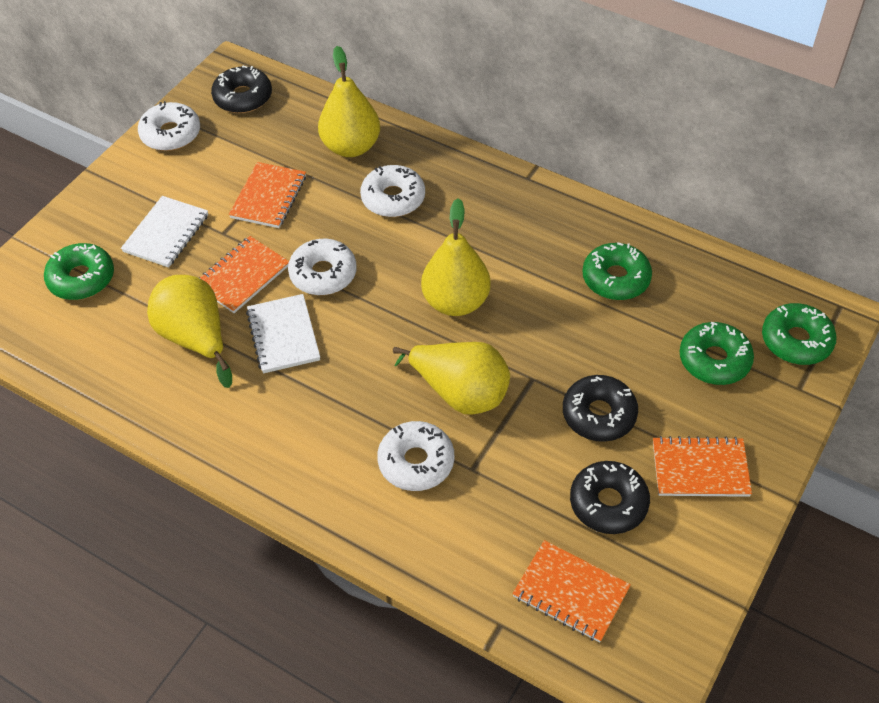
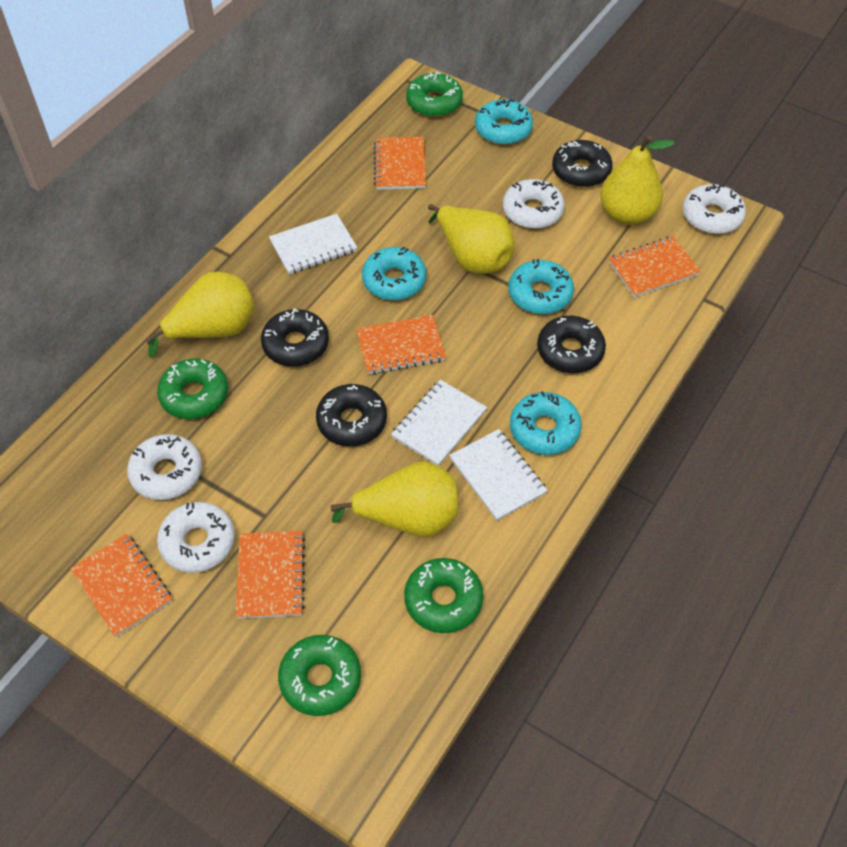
black donut: 3 -> 4
orange notebook: 4 -> 5
turquoise donut: 0 -> 4
white notebook: 2 -> 3

